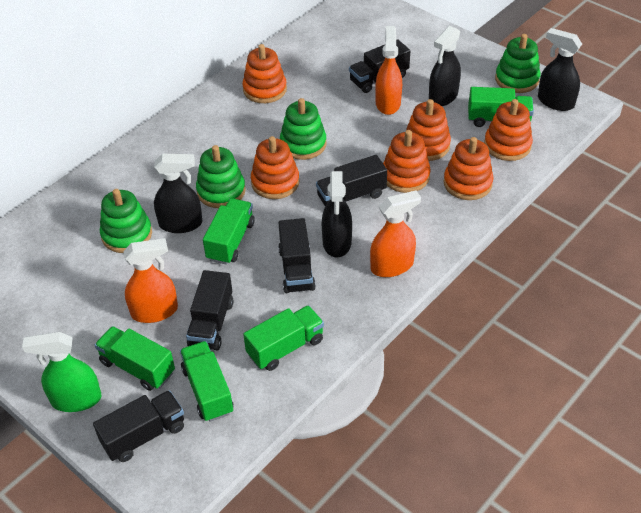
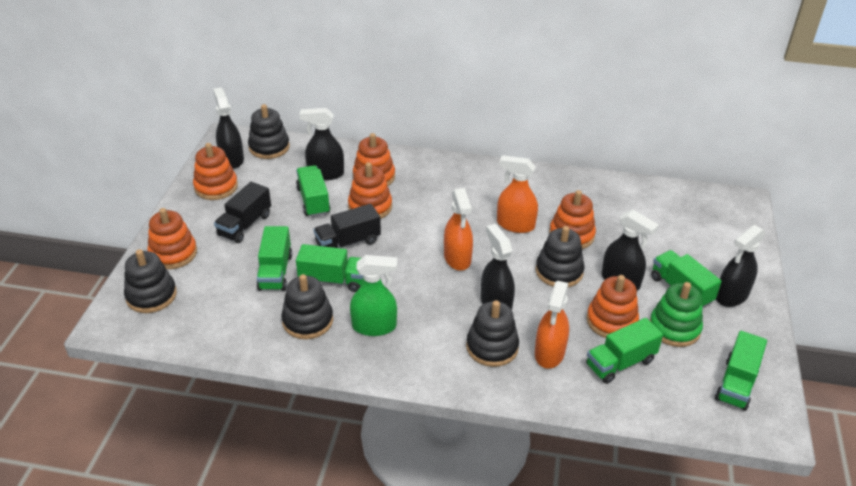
black spray bottle: 4 -> 5
black stacking toy: 0 -> 5
black truck: 5 -> 2
green stacking toy: 4 -> 1
green truck: 5 -> 6

